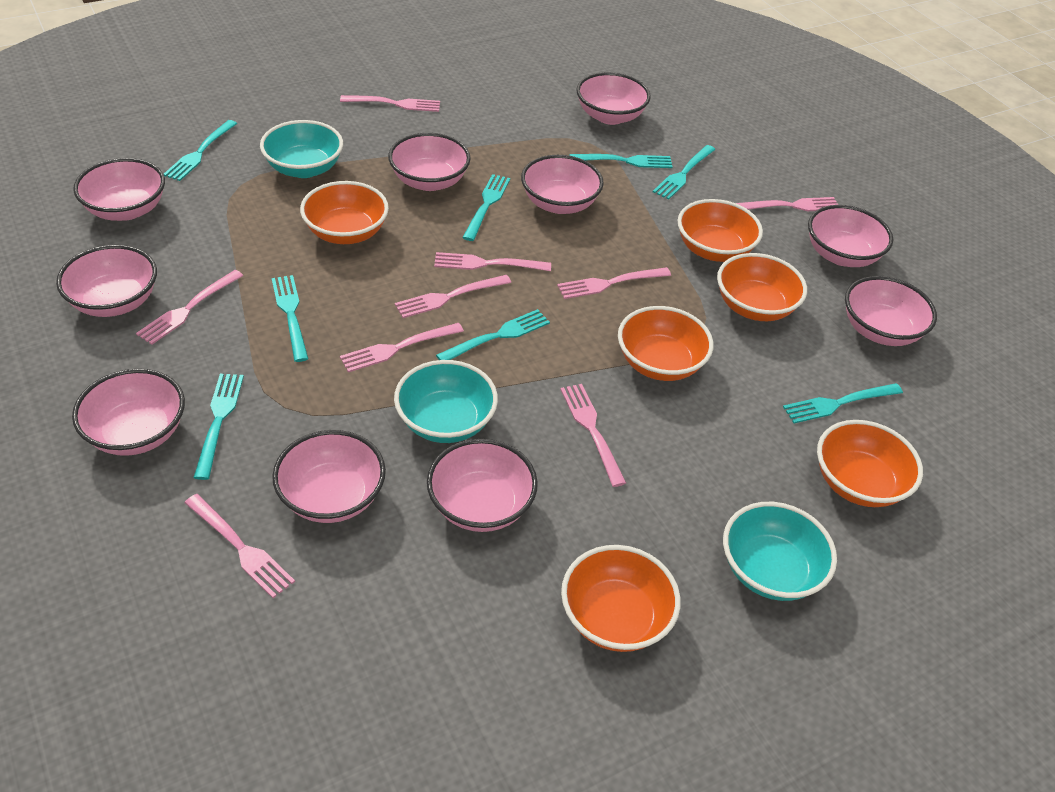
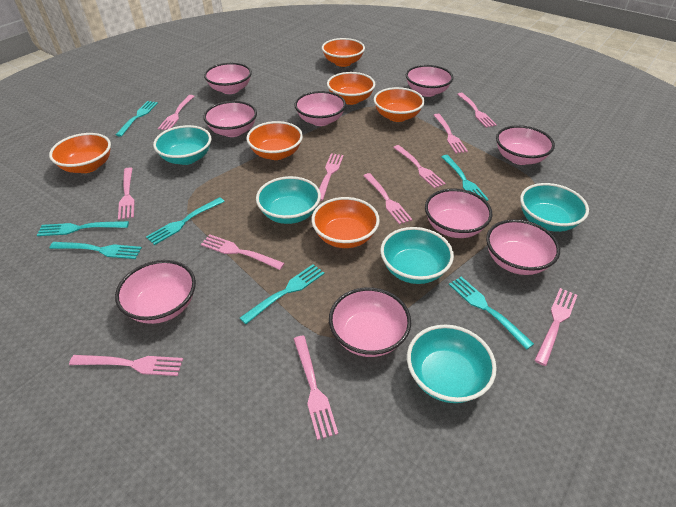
pink bowl: 10 -> 9
pink fork: 9 -> 11
turquoise bowl: 3 -> 5
turquoise fork: 8 -> 7

